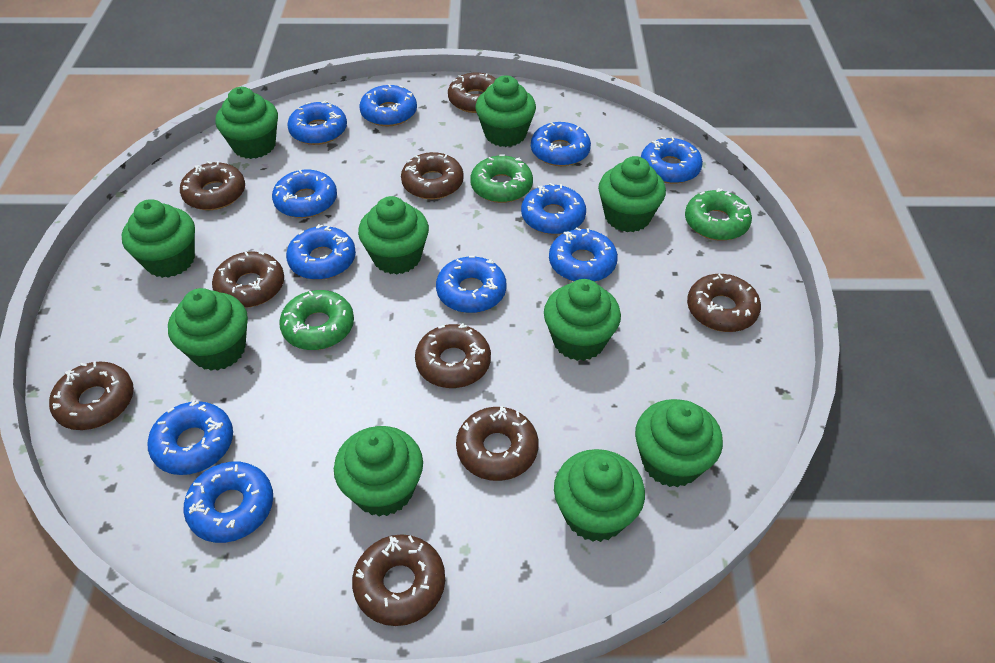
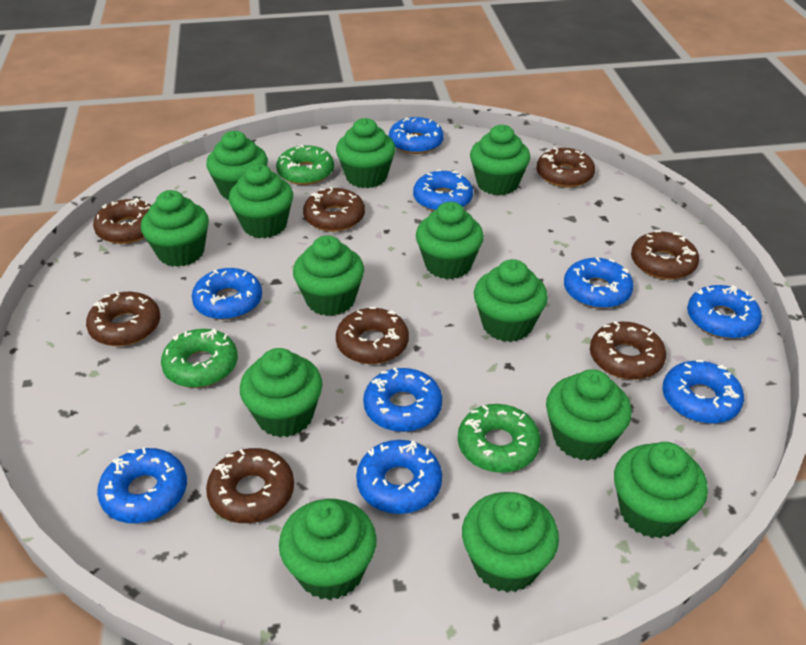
blue donut: 11 -> 9
brown donut: 9 -> 8
green cupcake: 10 -> 13

